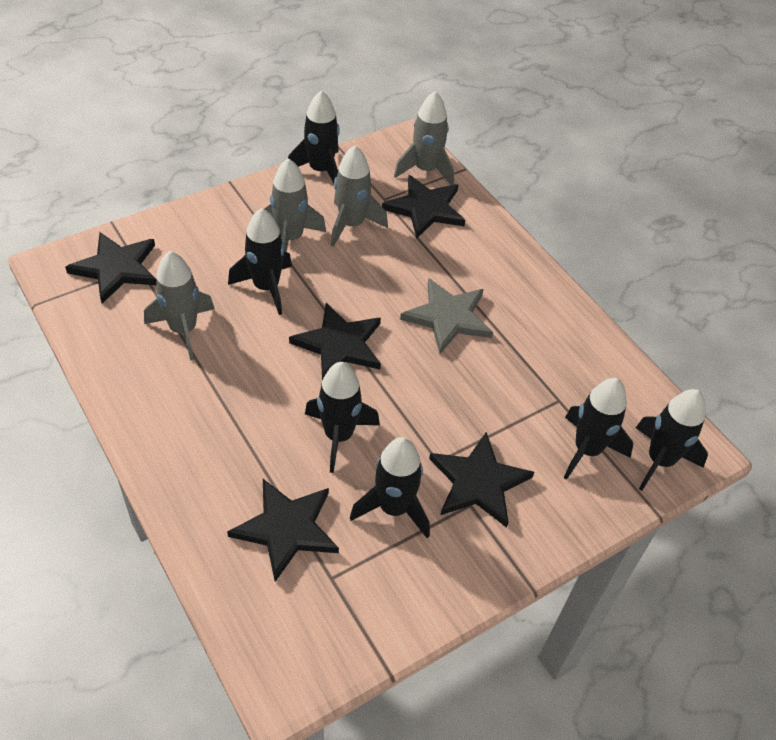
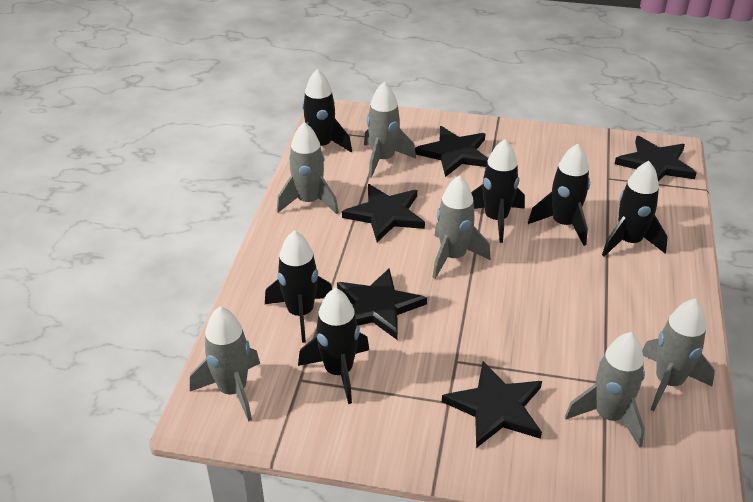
grey rocket: 4 -> 6
grey star: 1 -> 0

